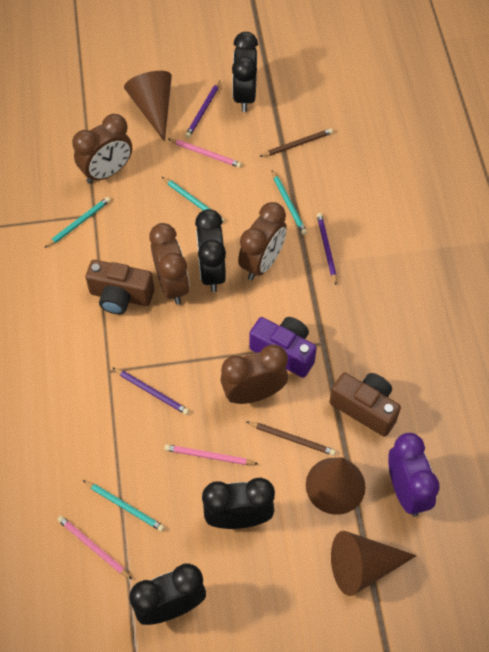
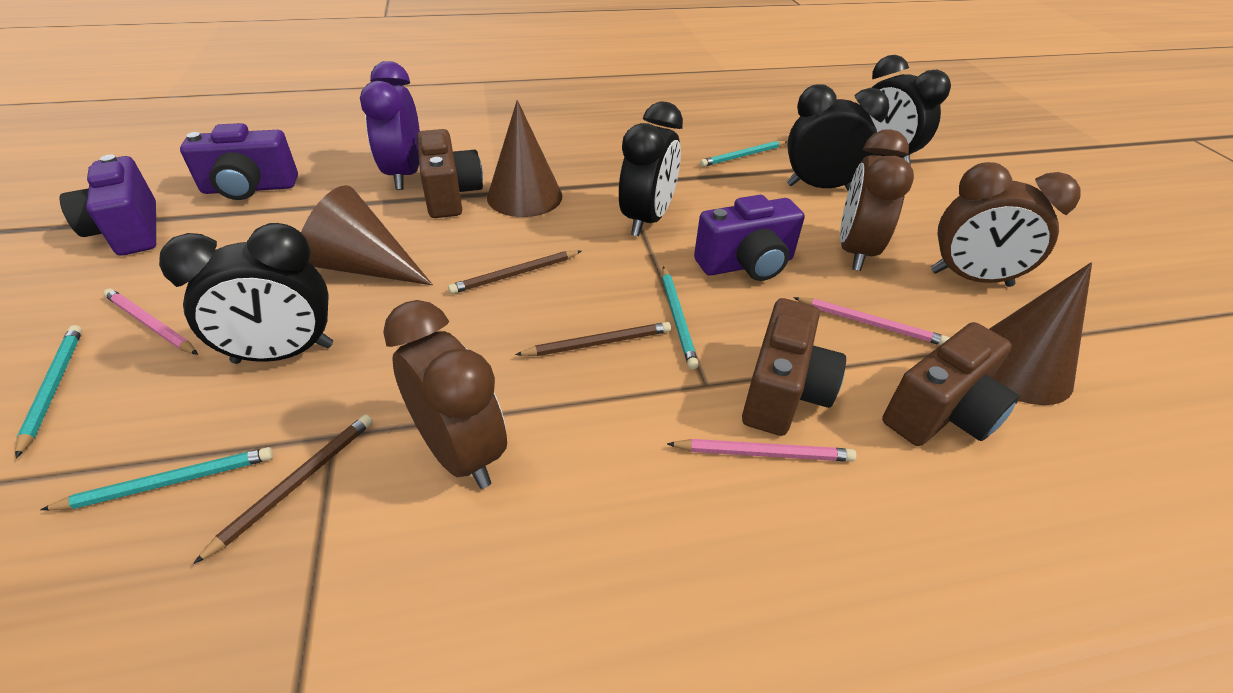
brown camera: 2 -> 3
brown clock: 4 -> 3
brown pencil: 2 -> 3
purple camera: 1 -> 3
purple pencil: 3 -> 0

